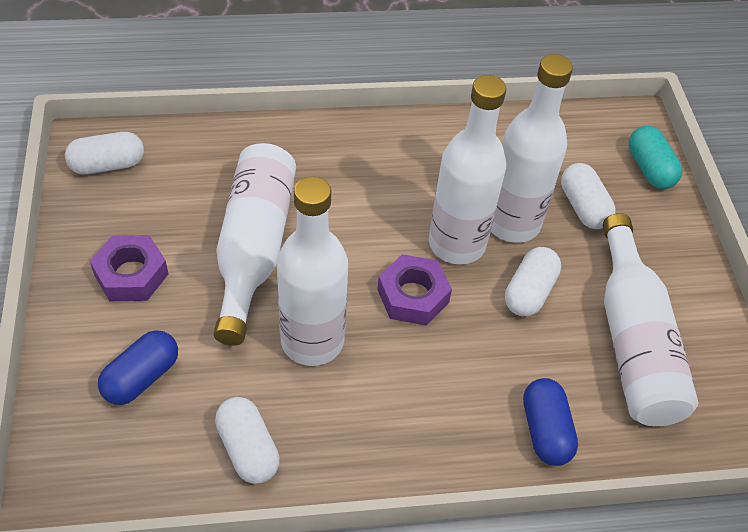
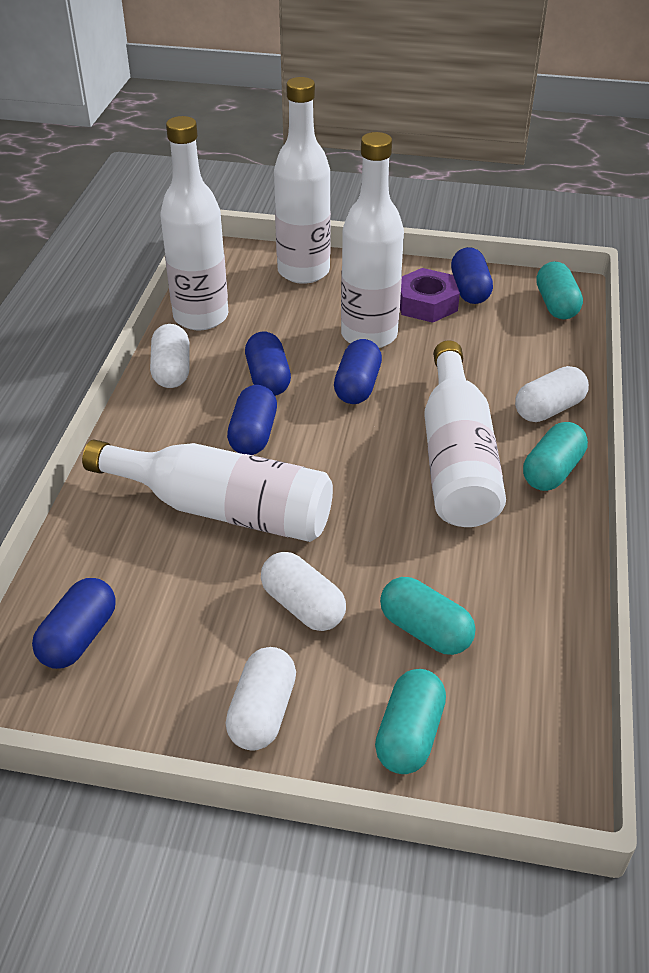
blue capsule: 2 -> 5
purple nut: 2 -> 1
turquoise capsule: 1 -> 4

